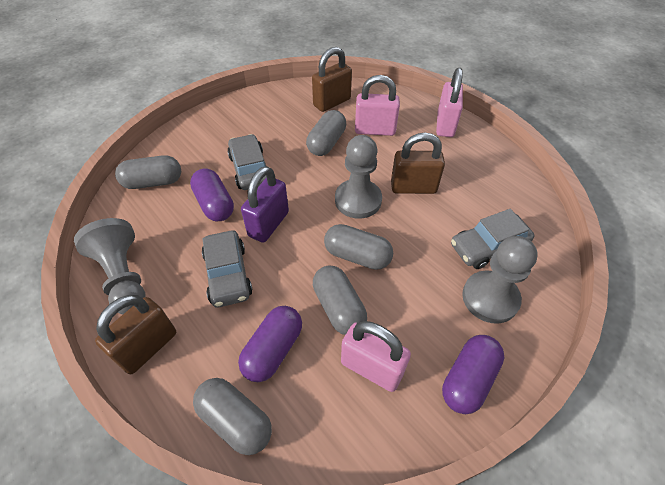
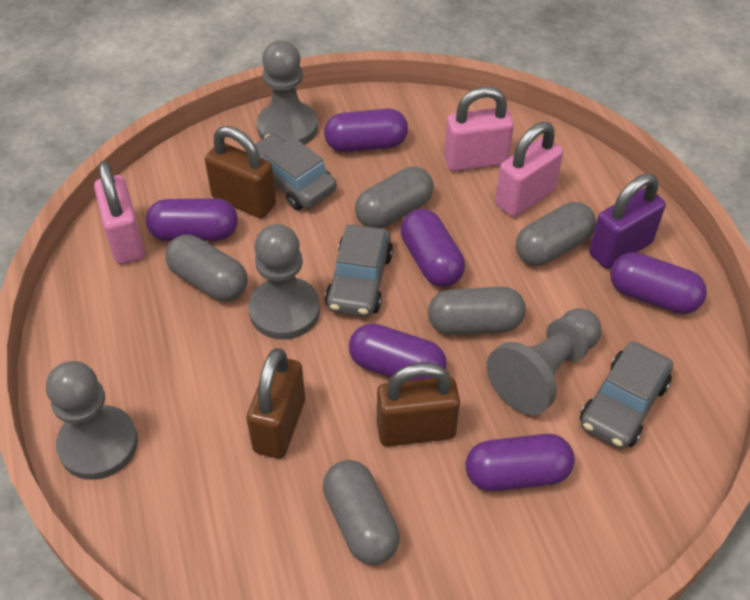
grey pawn: 3 -> 4
purple capsule: 3 -> 6

